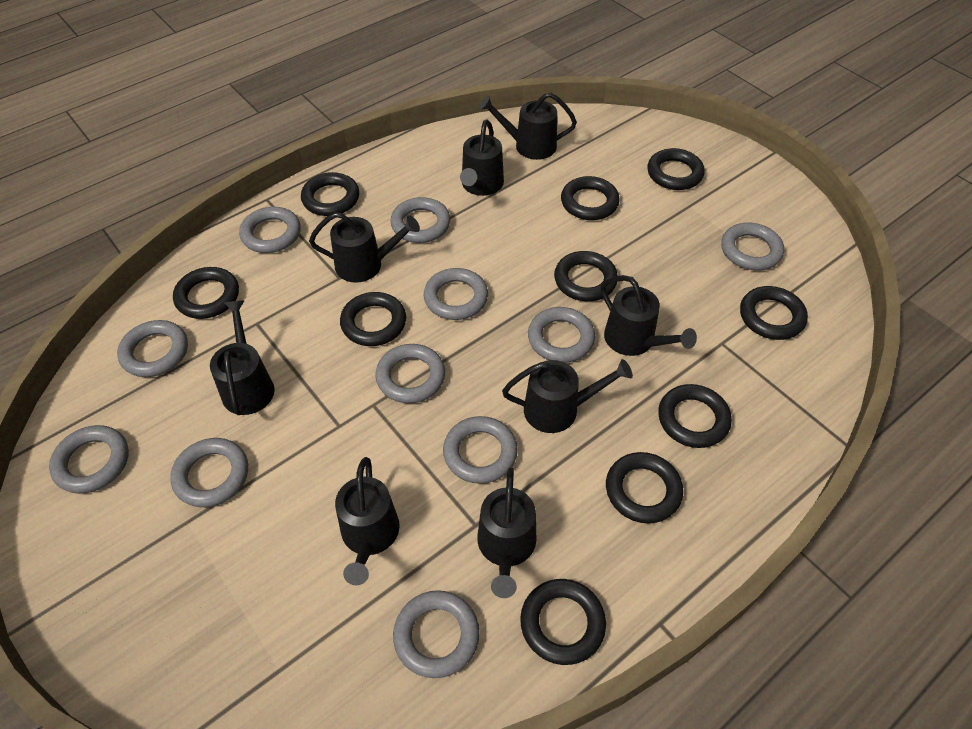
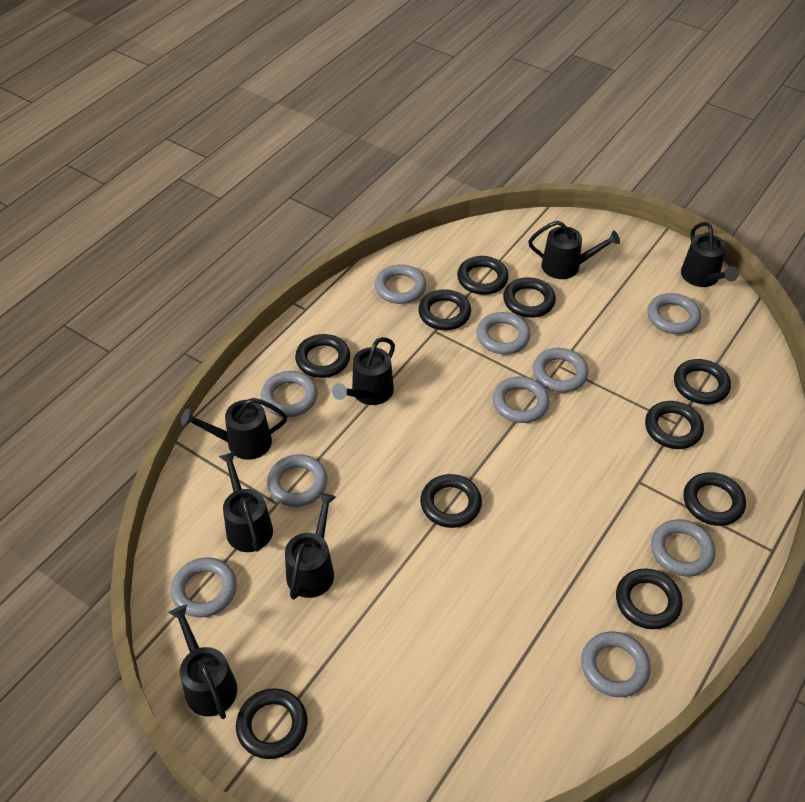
black watering can: 8 -> 7
grey ring: 11 -> 10

